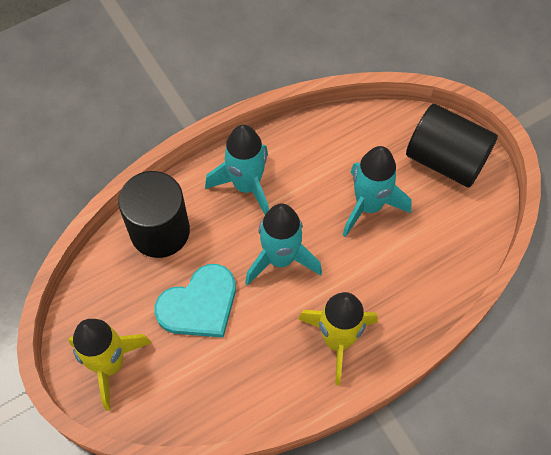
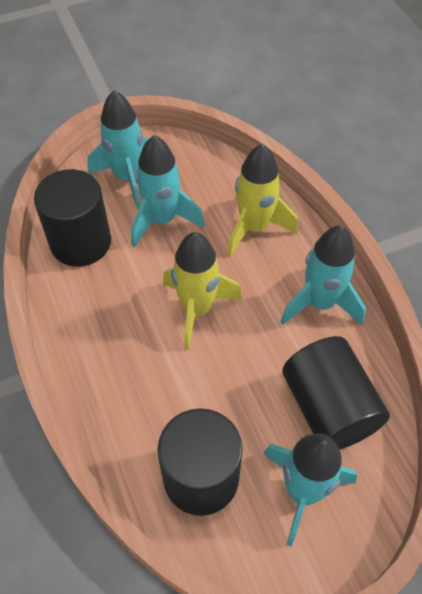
black cylinder: 2 -> 3
turquoise heart: 1 -> 0
turquoise rocket: 3 -> 4

